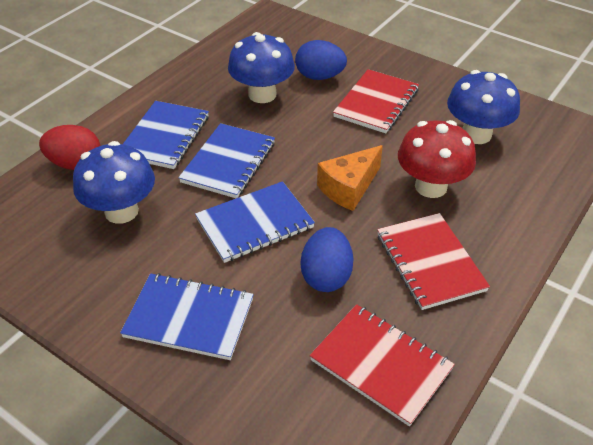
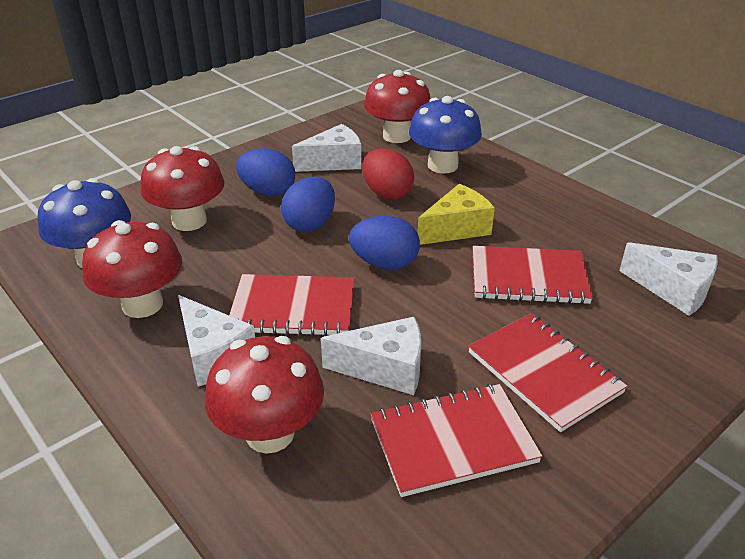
blue egg: 2 -> 3
blue mushroom: 3 -> 2
blue notebook: 4 -> 0
orange cheese: 1 -> 0
red mushroom: 1 -> 4
red notebook: 3 -> 4
white cheese: 0 -> 4
yellow cheese: 0 -> 1

